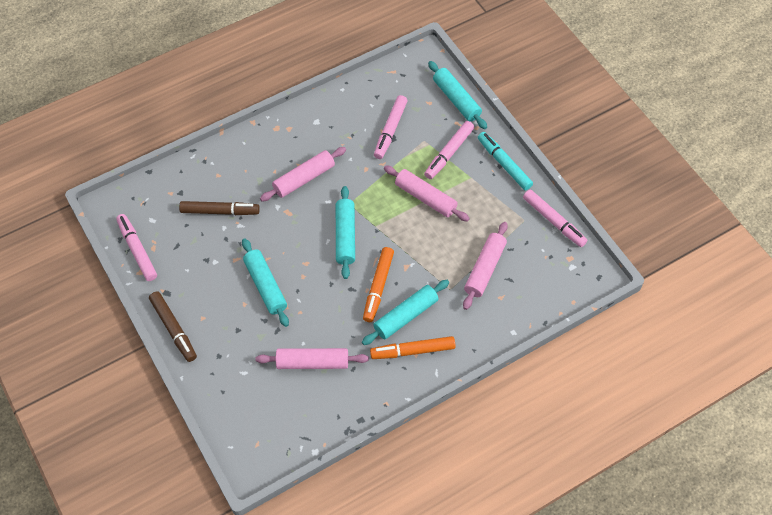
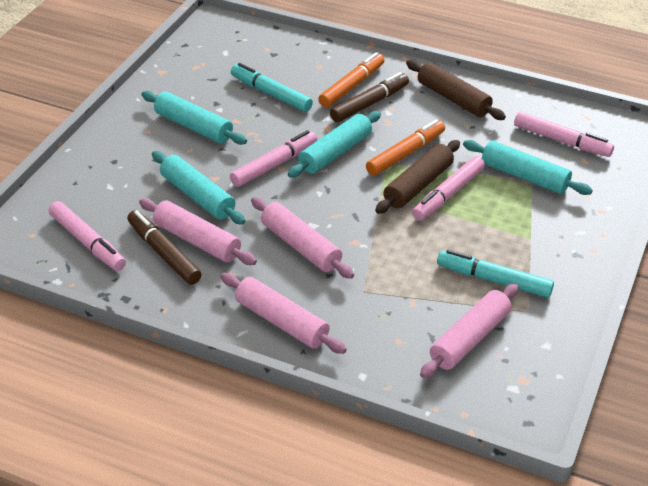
brown rolling pin: 0 -> 2
turquoise marker: 1 -> 2

